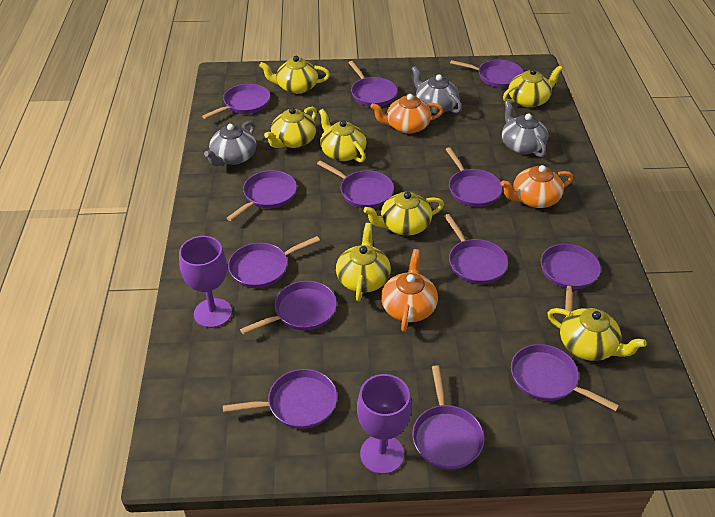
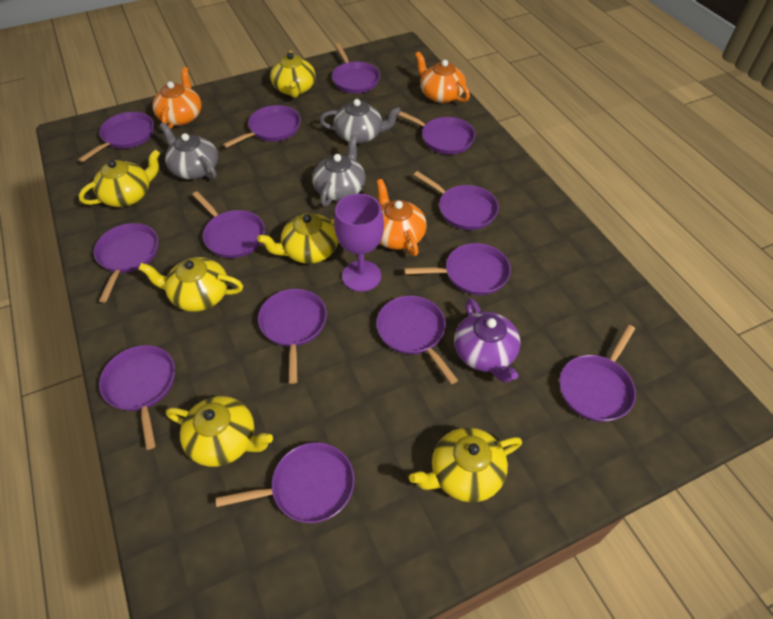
purple goblet: 2 -> 1
purple teapot: 0 -> 1
yellow teapot: 7 -> 6

